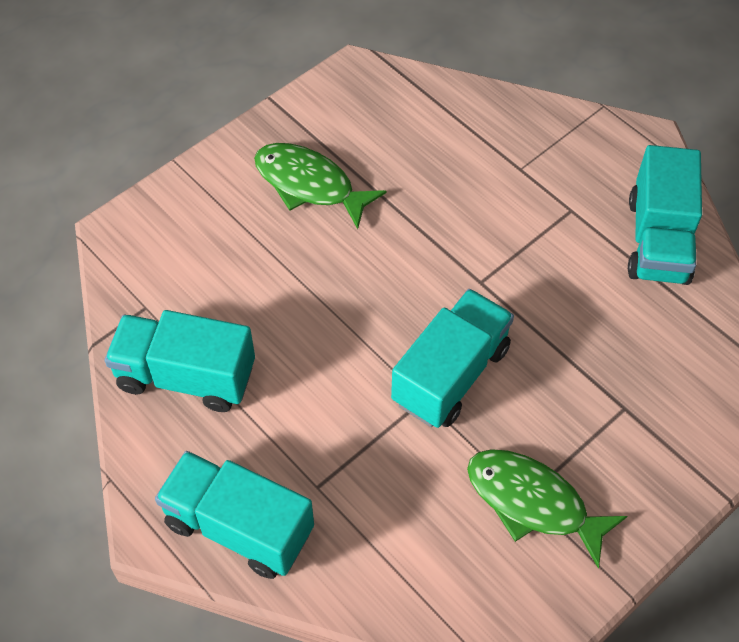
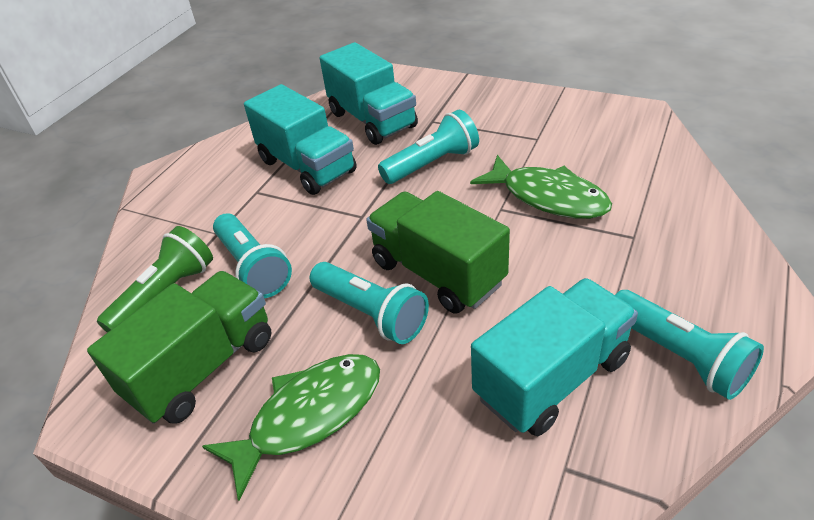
green flashlight: 0 -> 1
green truck: 0 -> 2
turquoise flashlight: 0 -> 4
turquoise truck: 4 -> 3

